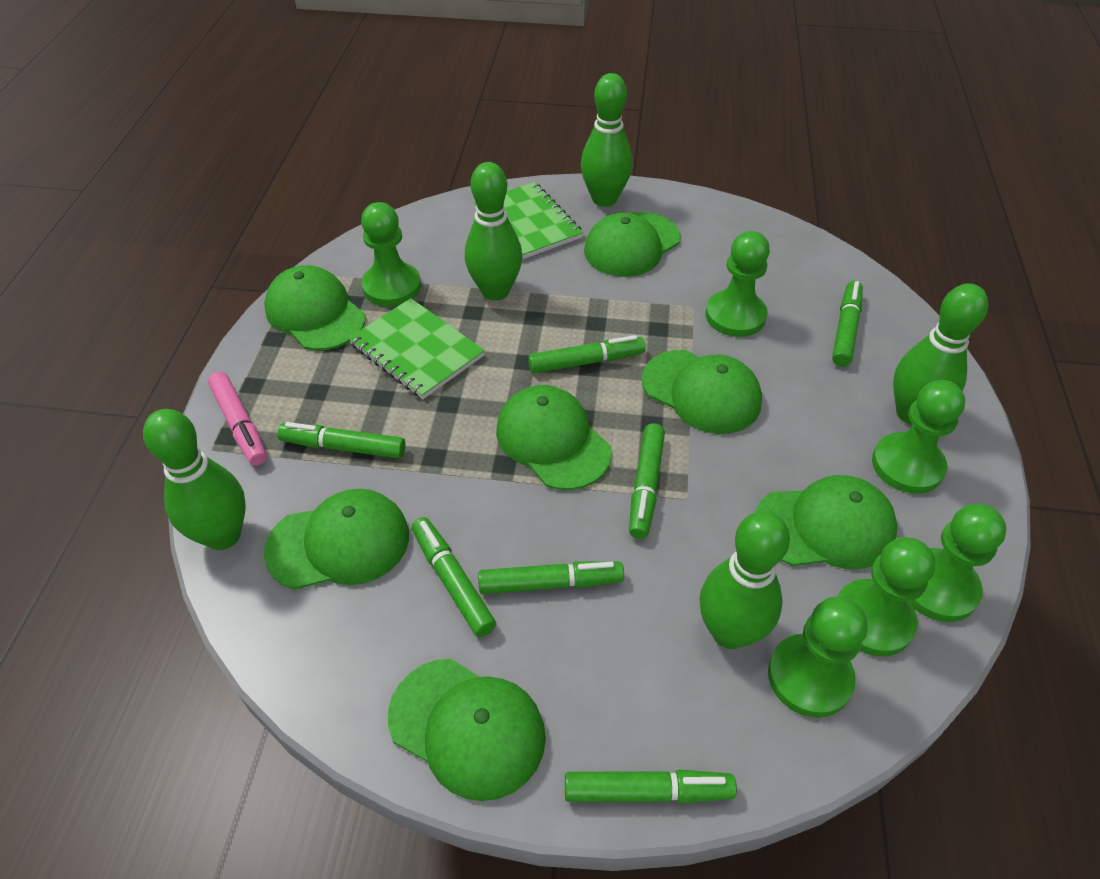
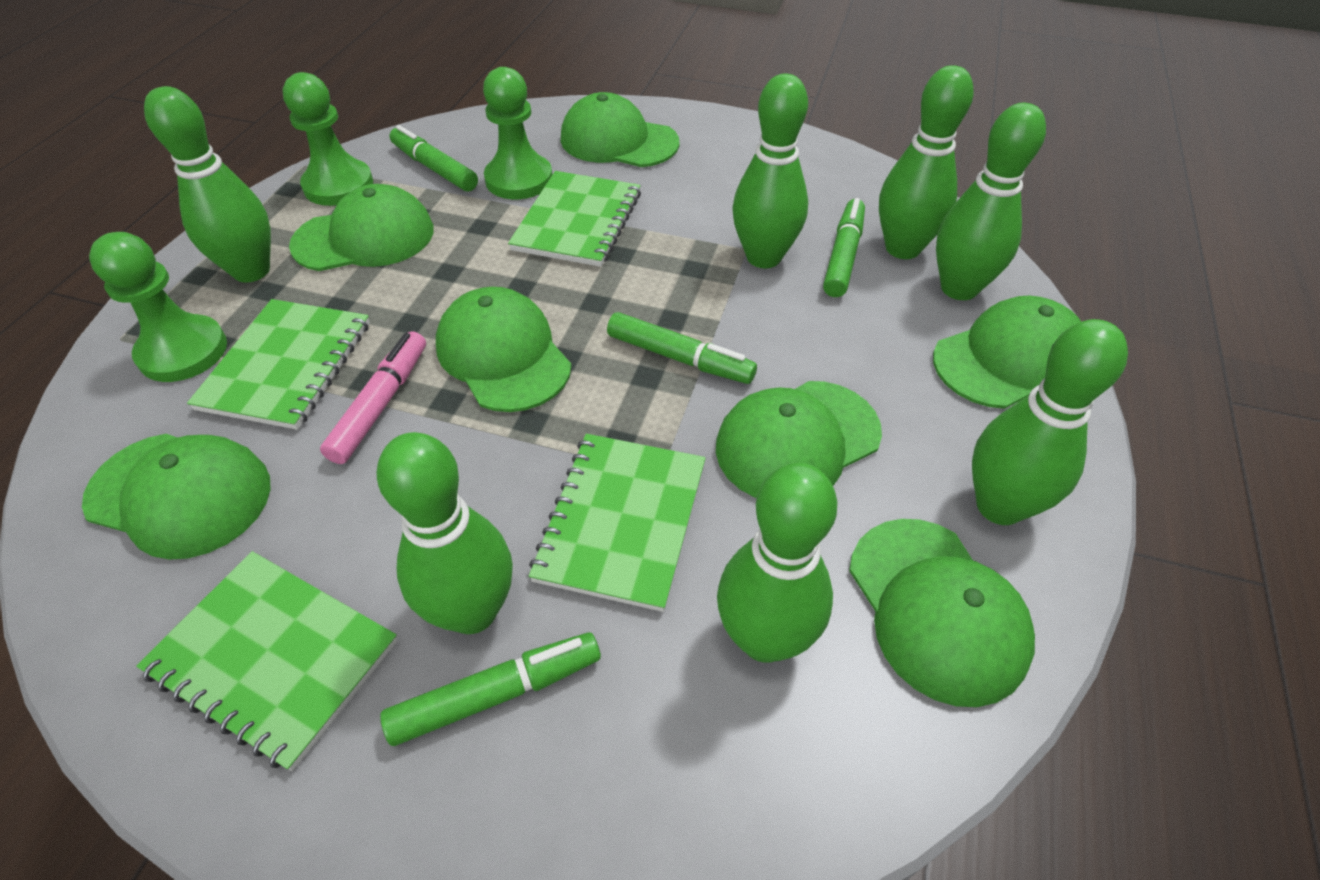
green bowling pin: 5 -> 7
green marker: 7 -> 4
green notebook: 2 -> 4
green pawn: 6 -> 3

